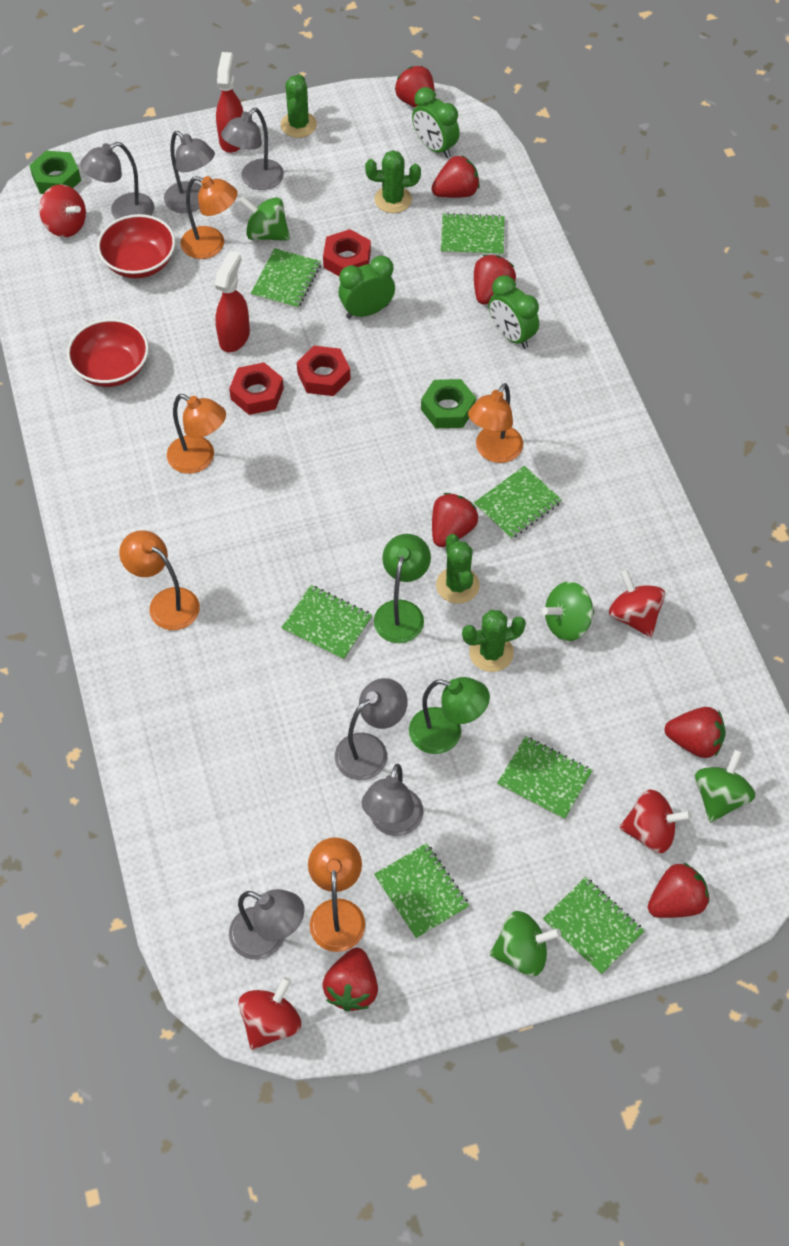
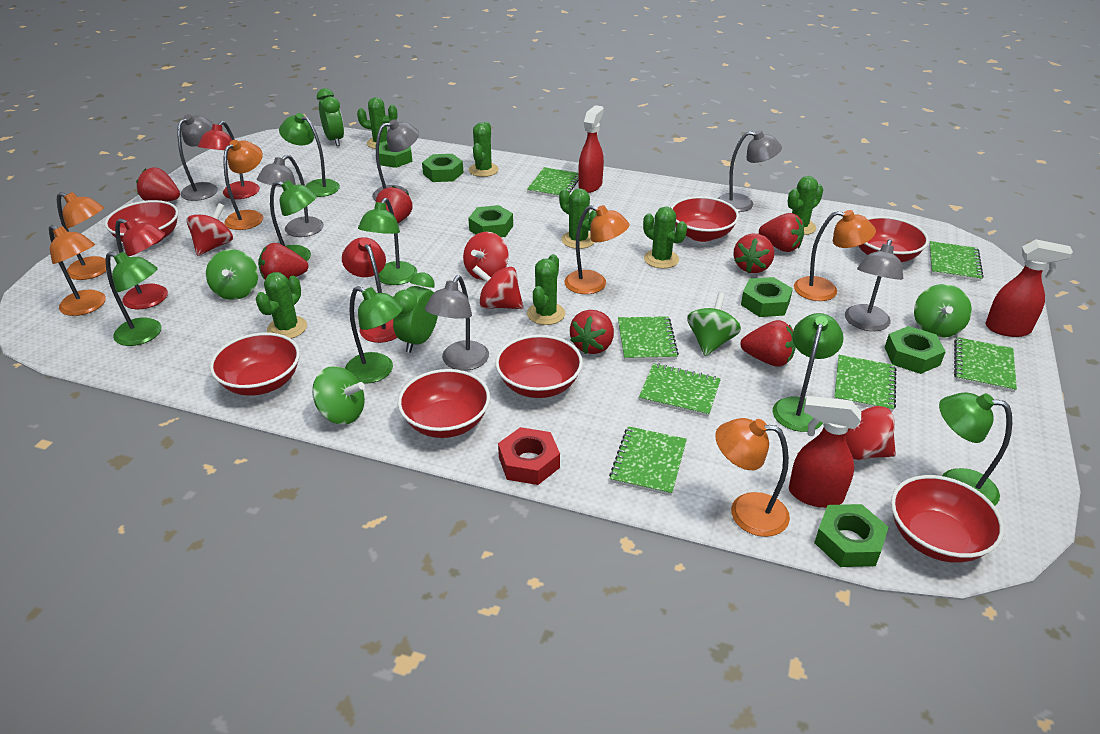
green cactus: 4 -> 7
green clock: 3 -> 2
green lamp: 2 -> 7
green nut: 2 -> 6
orange lamp: 5 -> 6
red bowl: 2 -> 7
red lamp: 0 -> 3
red nut: 3 -> 1
red spray bottle: 2 -> 3

